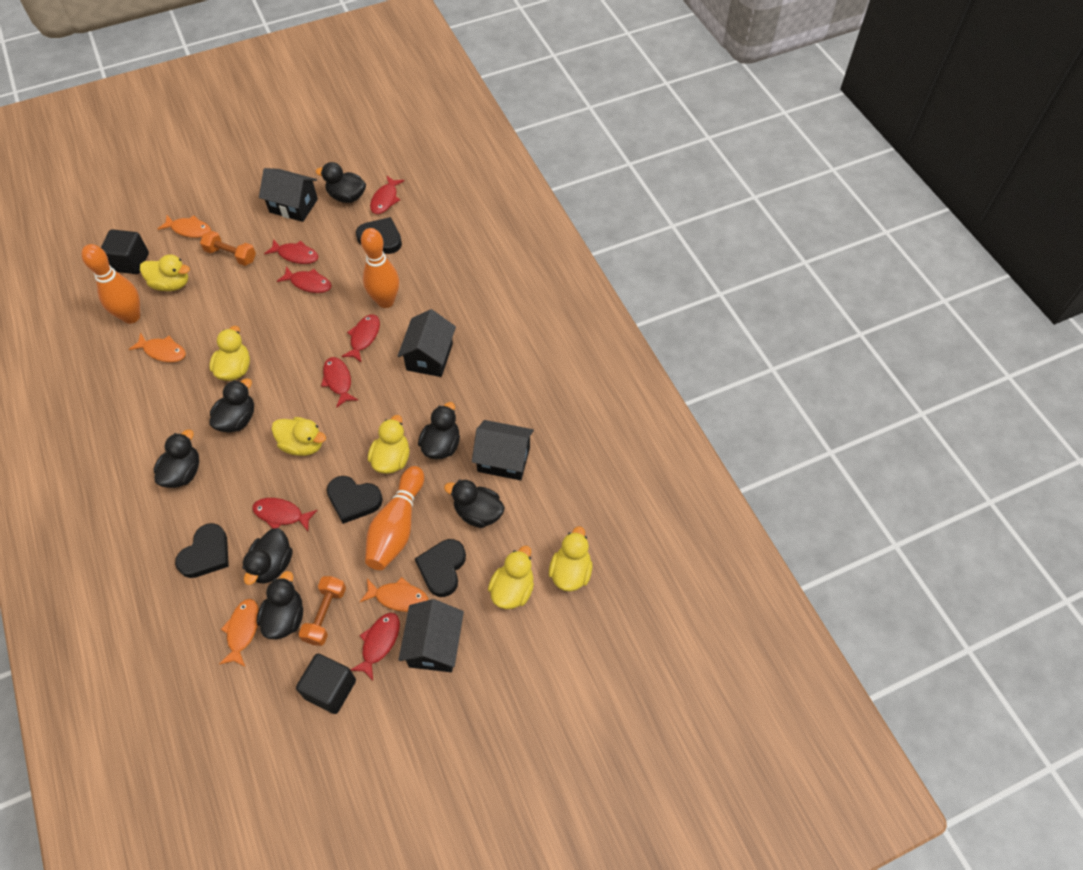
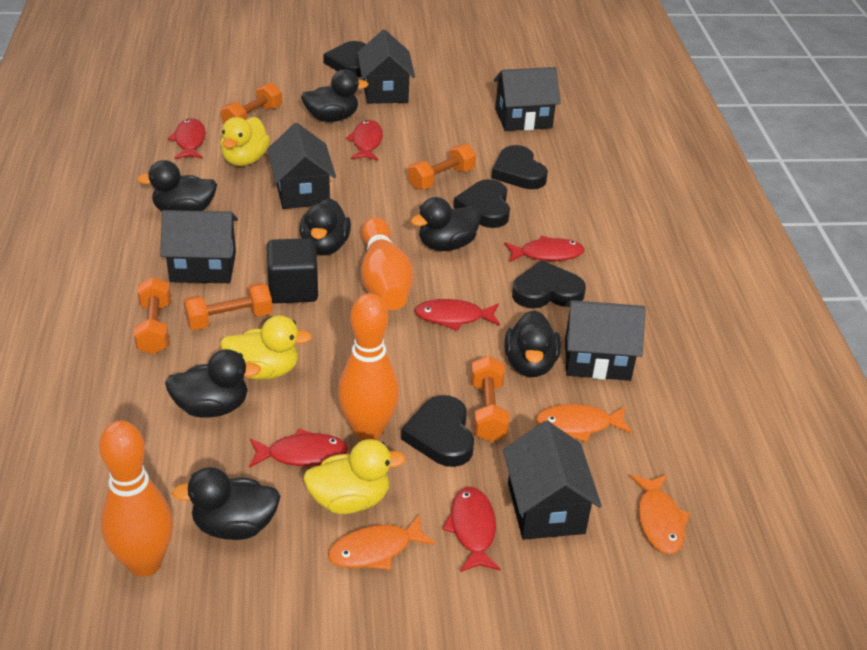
black cube: 2 -> 1
black heart: 4 -> 5
black house: 4 -> 6
orange dumbbell: 2 -> 5
orange fish: 4 -> 3
red fish: 7 -> 6
yellow duck: 6 -> 3

